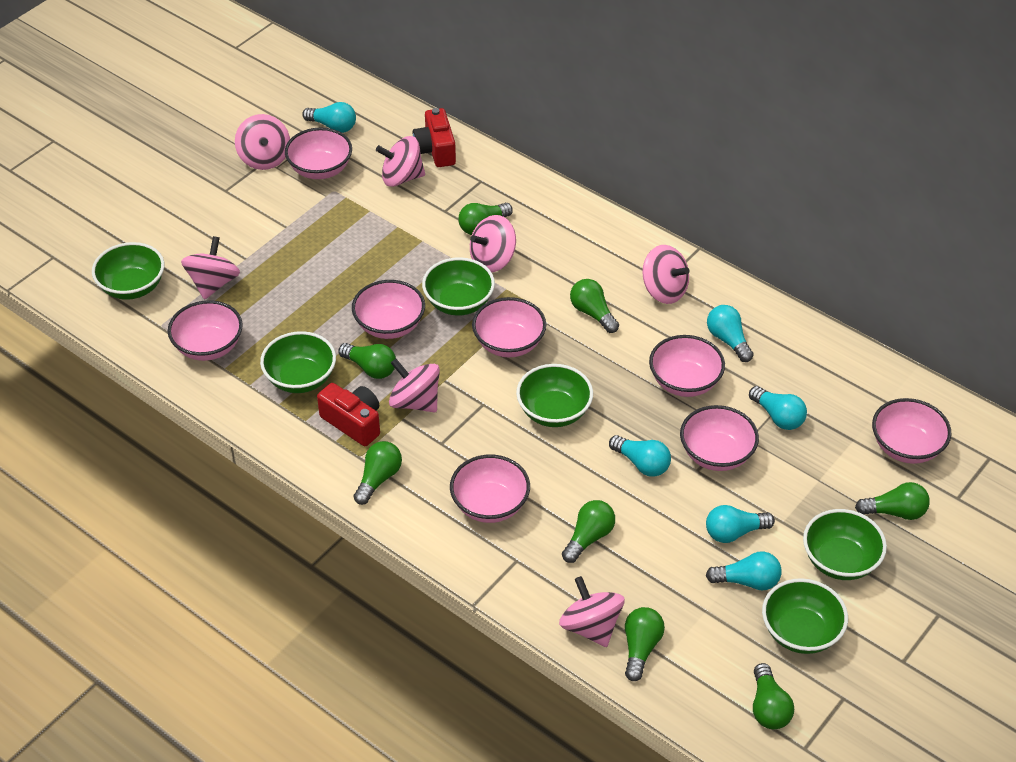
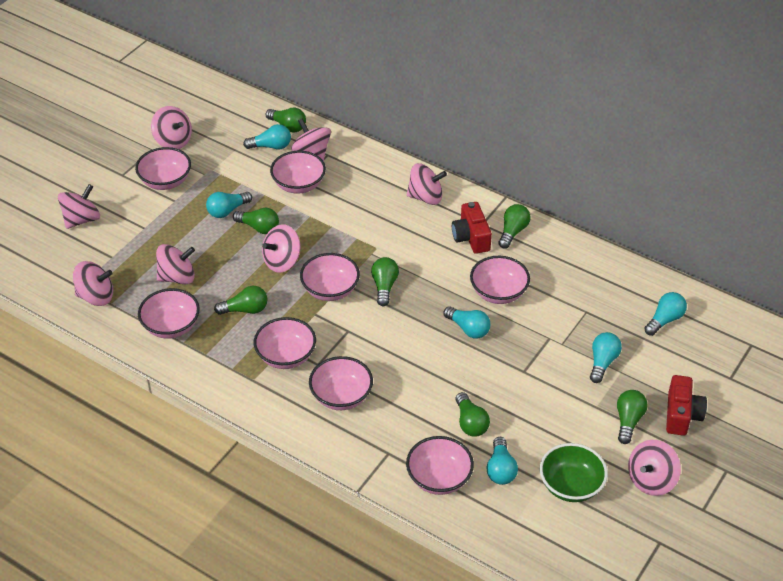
green bowl: 6 -> 1
green light bulb: 8 -> 7
pink spinning top: 7 -> 8

